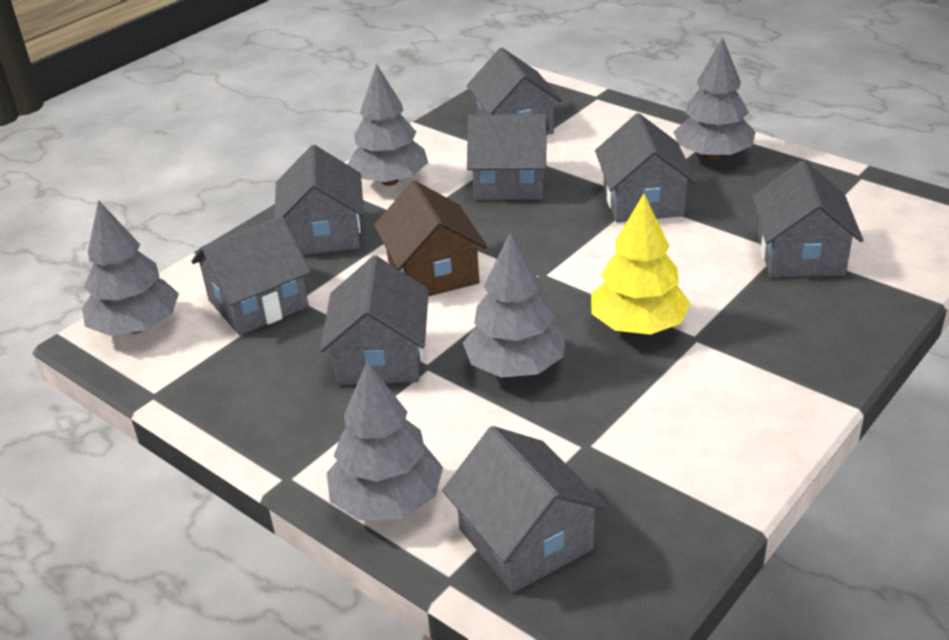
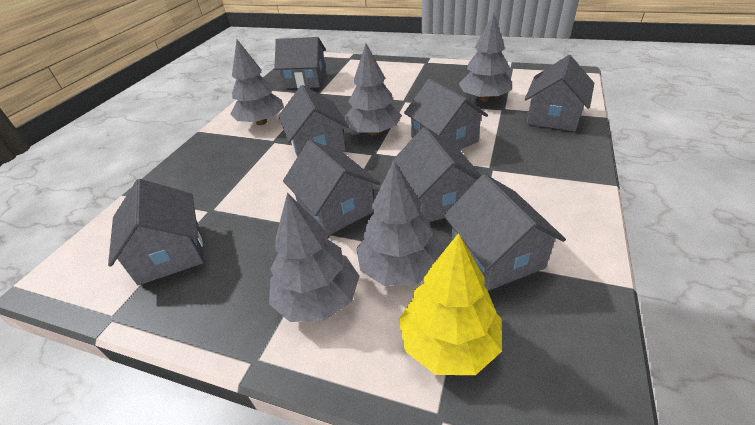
brown house: 1 -> 0

